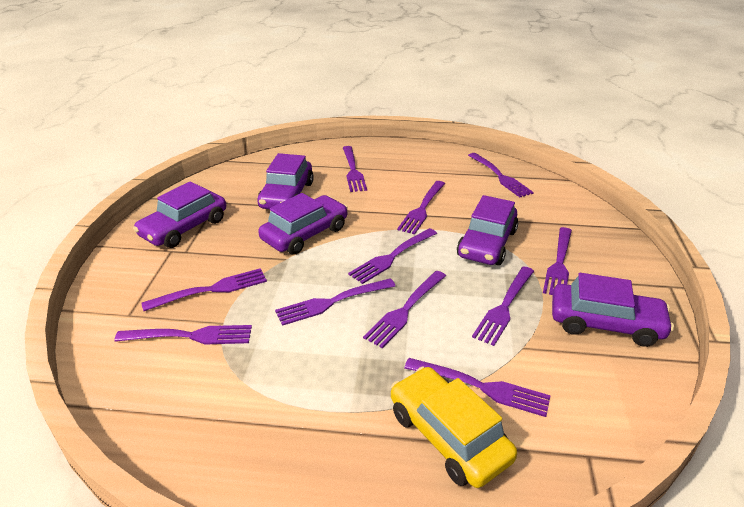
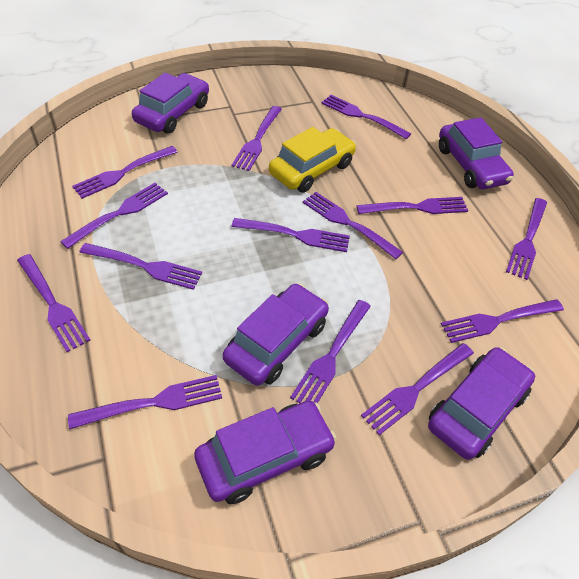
purple fork: 11 -> 14

